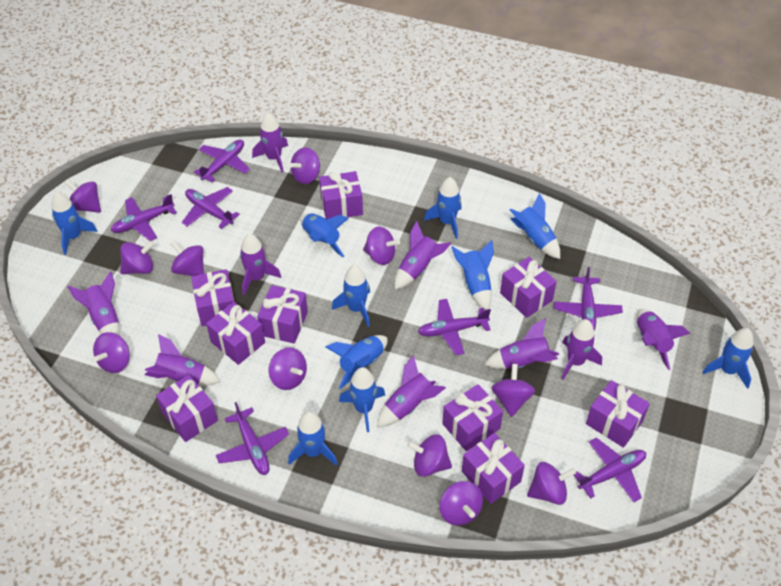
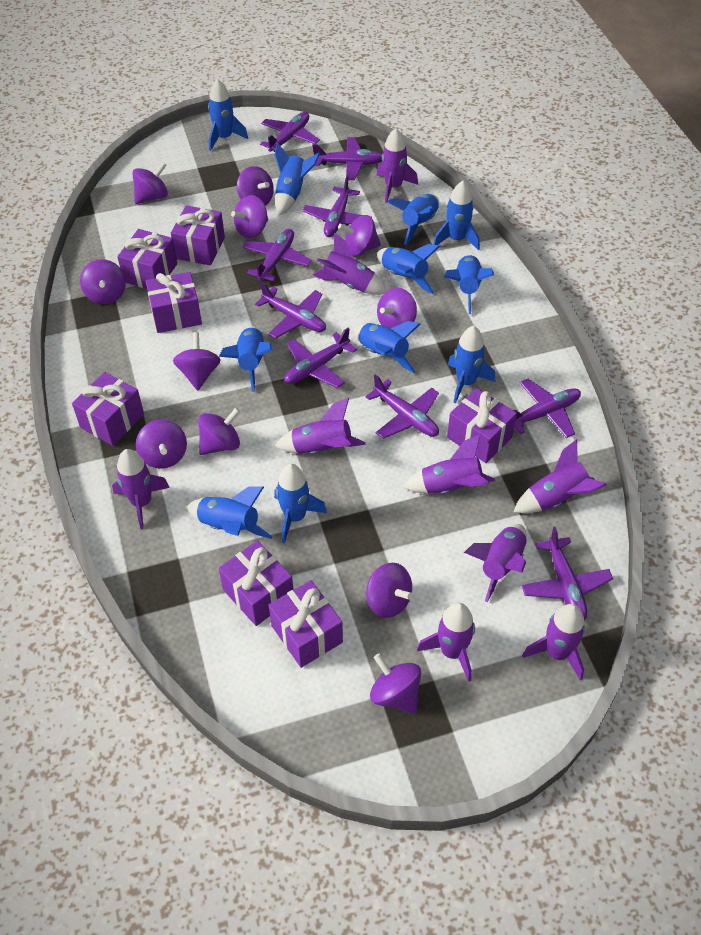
blue rocket: 10 -> 11
purple gift: 9 -> 7
purple plane: 7 -> 9

